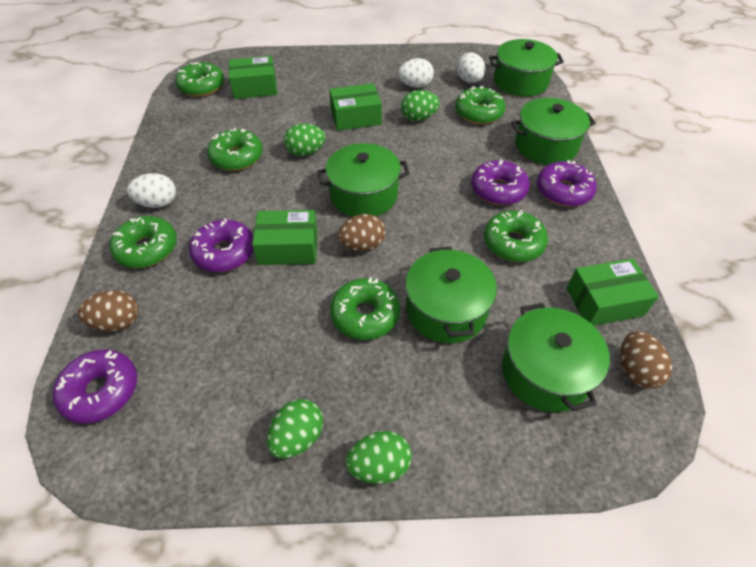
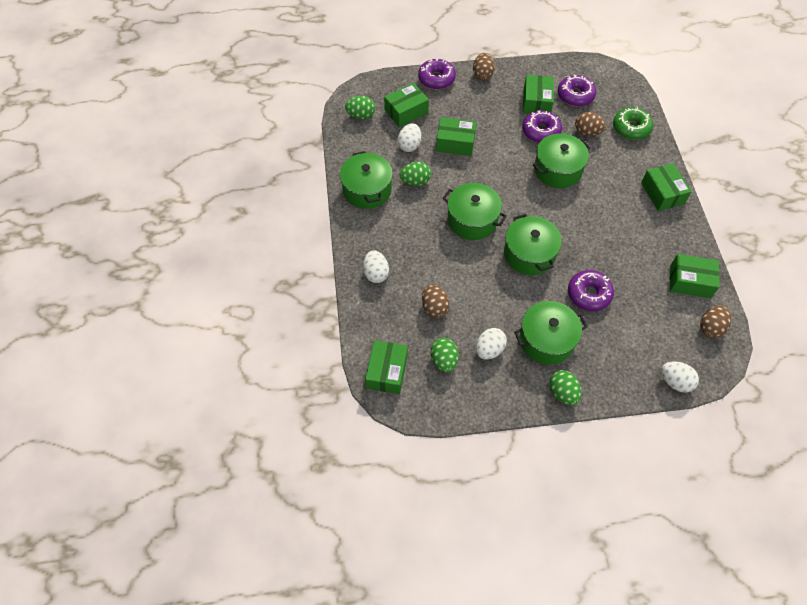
brown egg: 3 -> 4
green box: 4 -> 6
green donut: 6 -> 1
white egg: 3 -> 4

